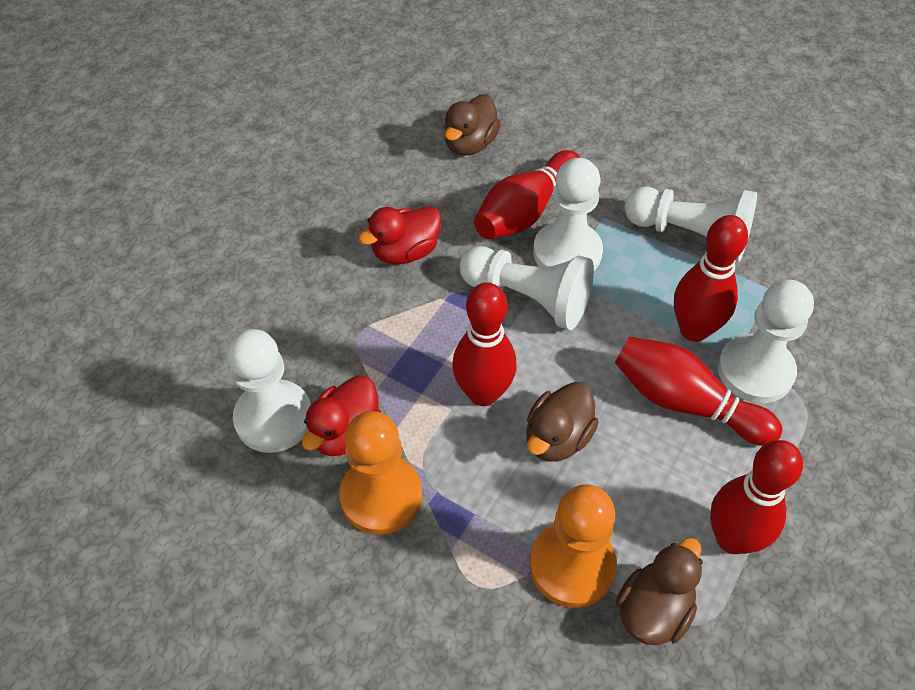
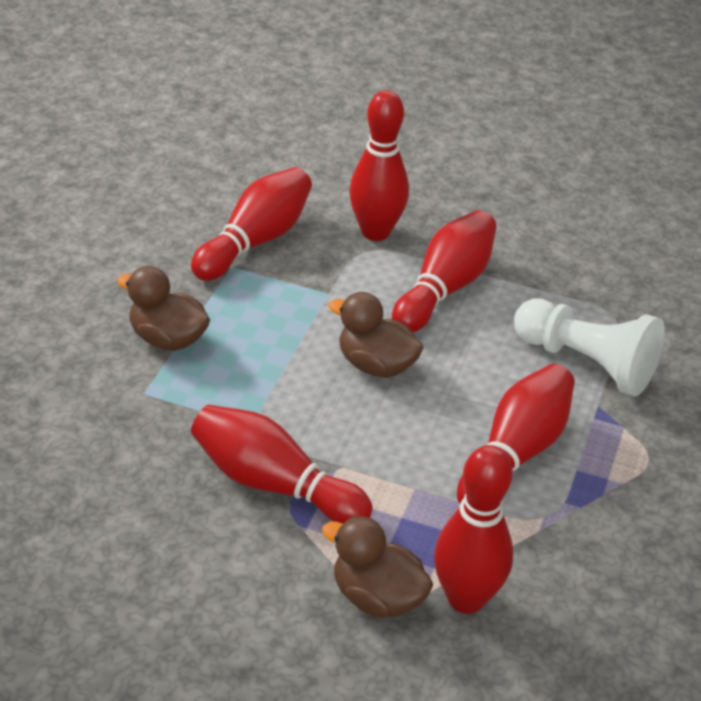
orange pawn: 2 -> 0
red bowling pin: 5 -> 6
red duck: 2 -> 0
white pawn: 5 -> 1

